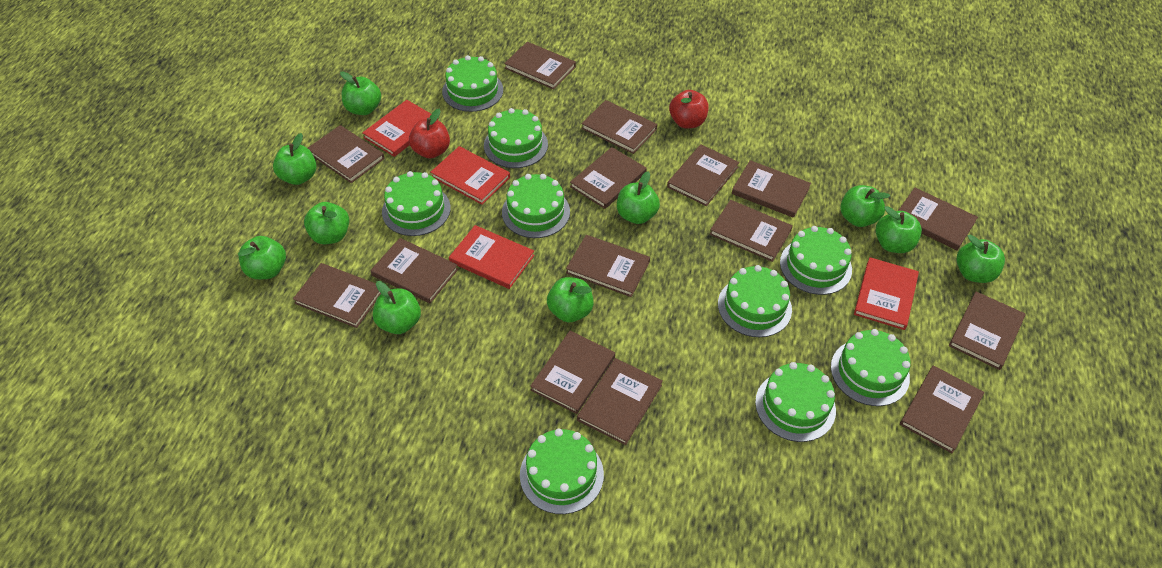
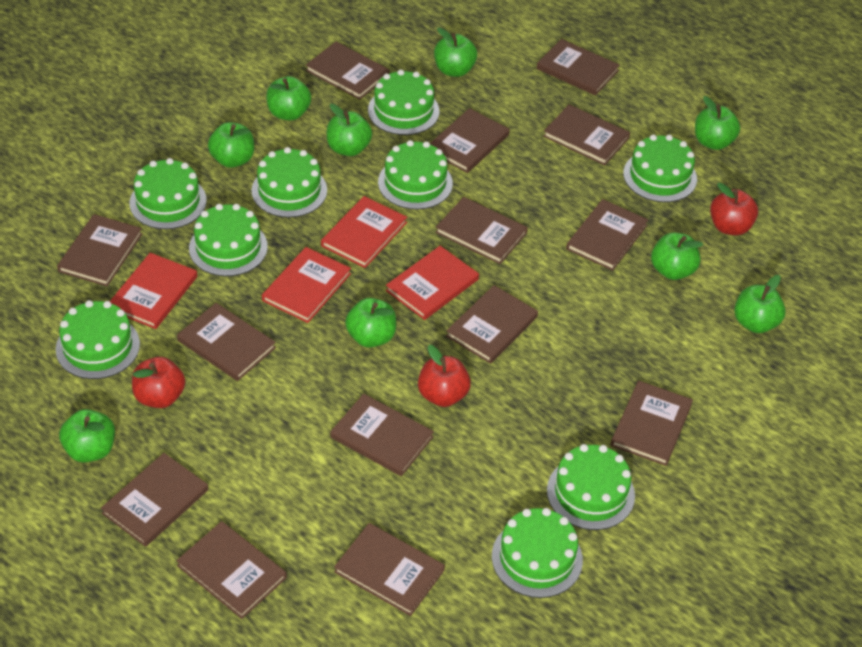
brown book: 15 -> 14
green apple: 10 -> 9
red apple: 2 -> 3

